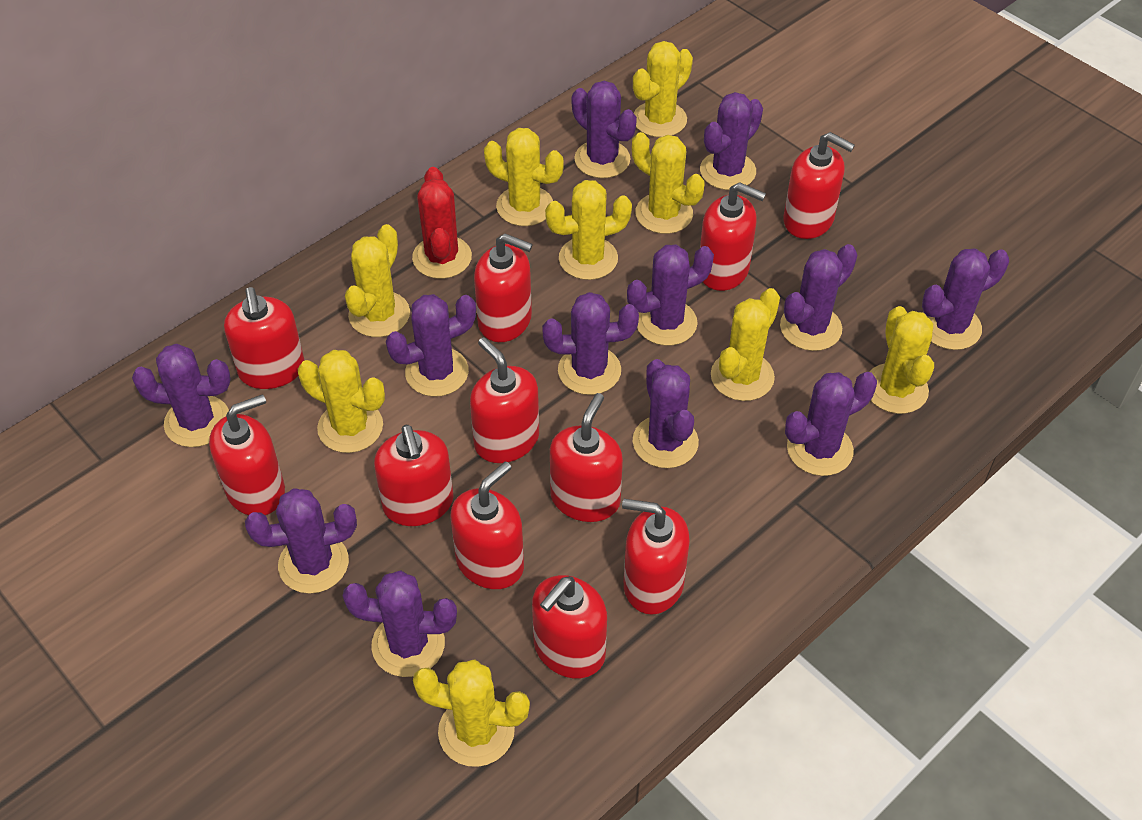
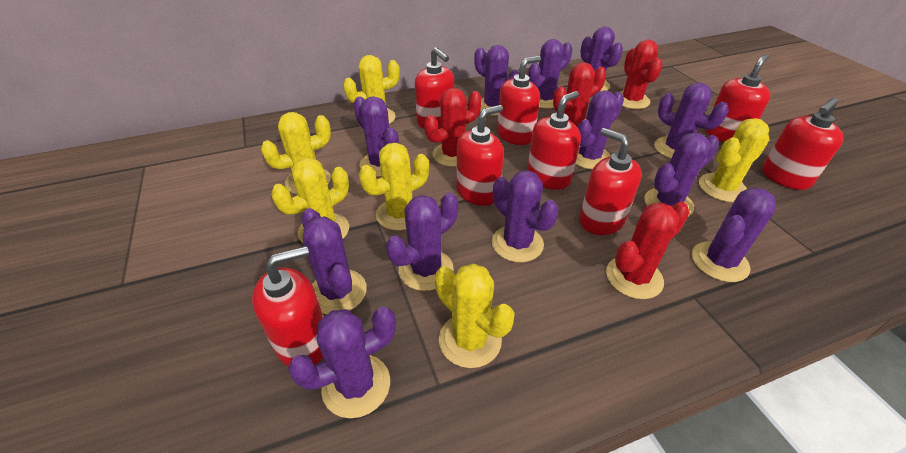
red cactus: 1 -> 4
red soap dispenser: 11 -> 8
yellow cactus: 9 -> 6

